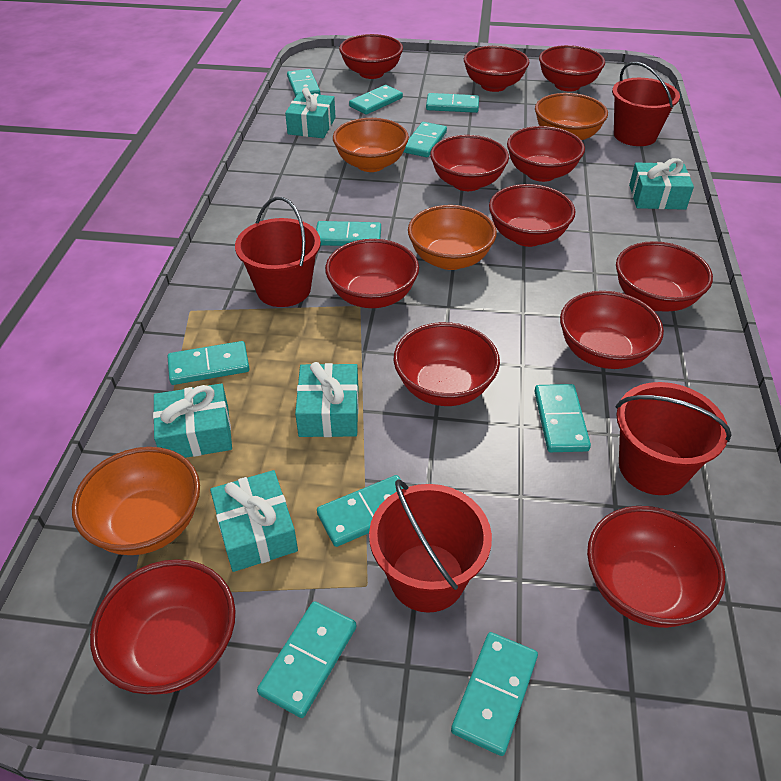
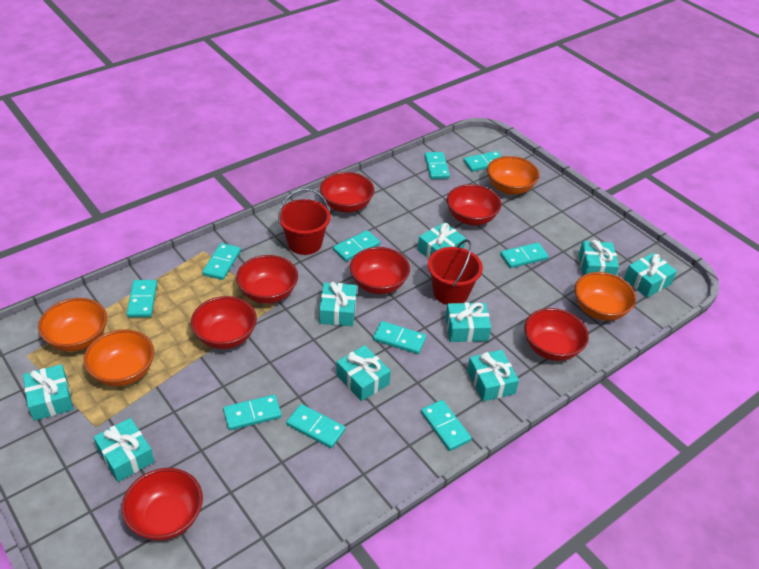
red bowl: 12 -> 7
red bucket: 4 -> 2
turquoise gift: 5 -> 9

